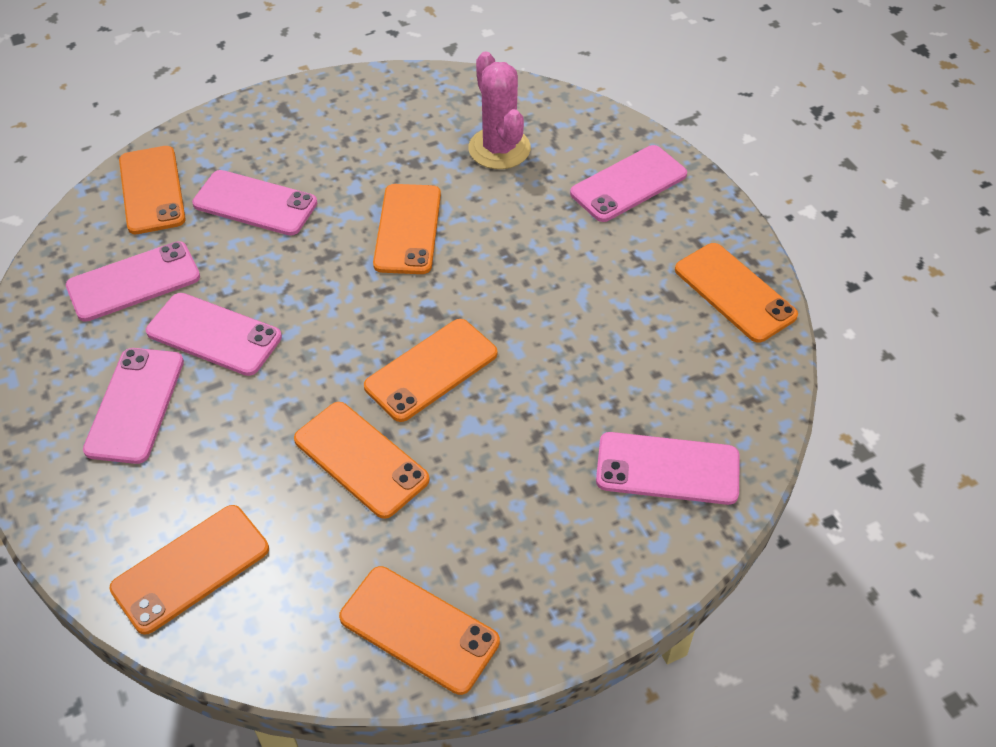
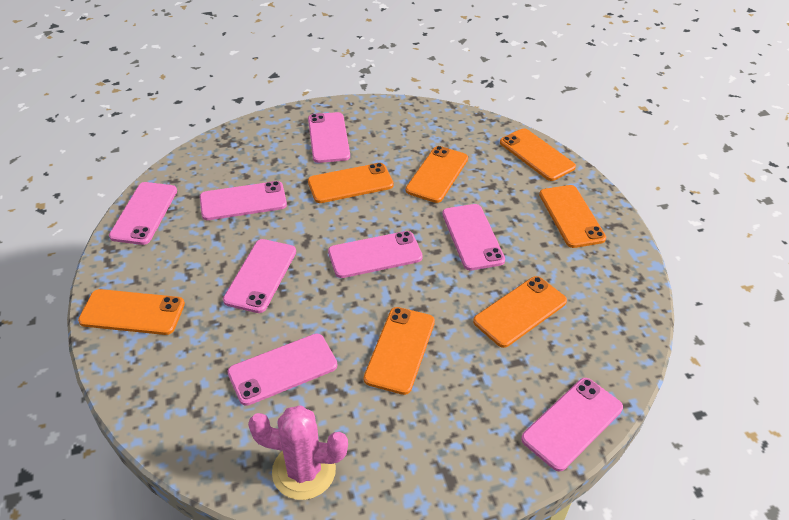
pink phone: 6 -> 8

